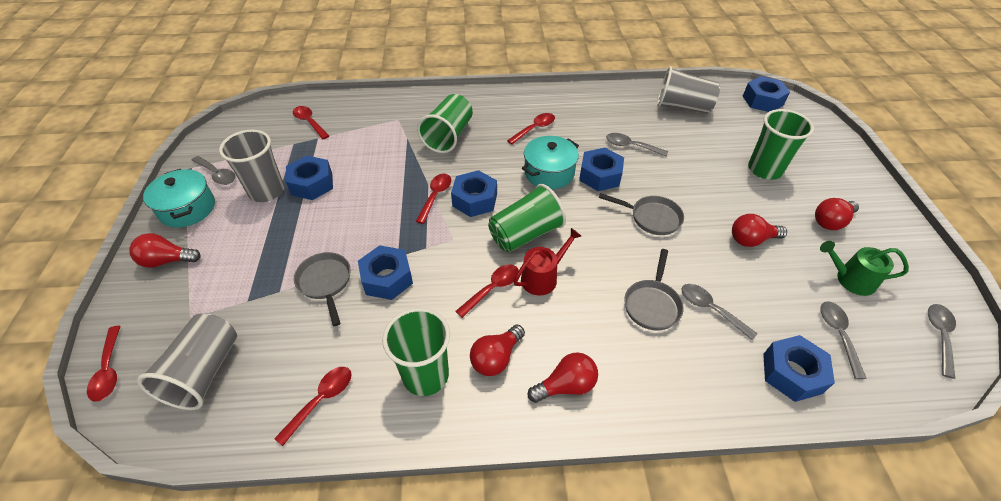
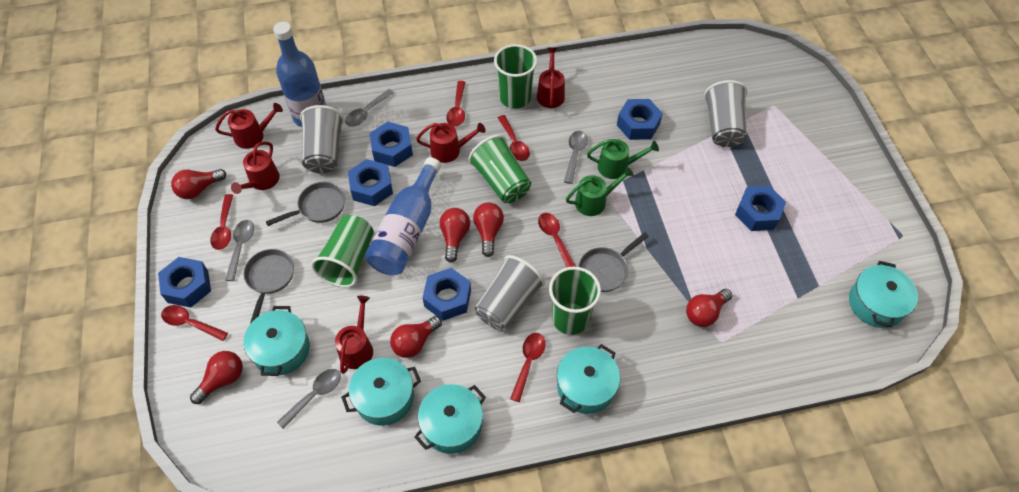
blue bottle: 0 -> 2
green watering can: 1 -> 2
grey spoon: 5 -> 4
red light bulb: 5 -> 6
red watering can: 1 -> 5
turquoise pot: 2 -> 5

